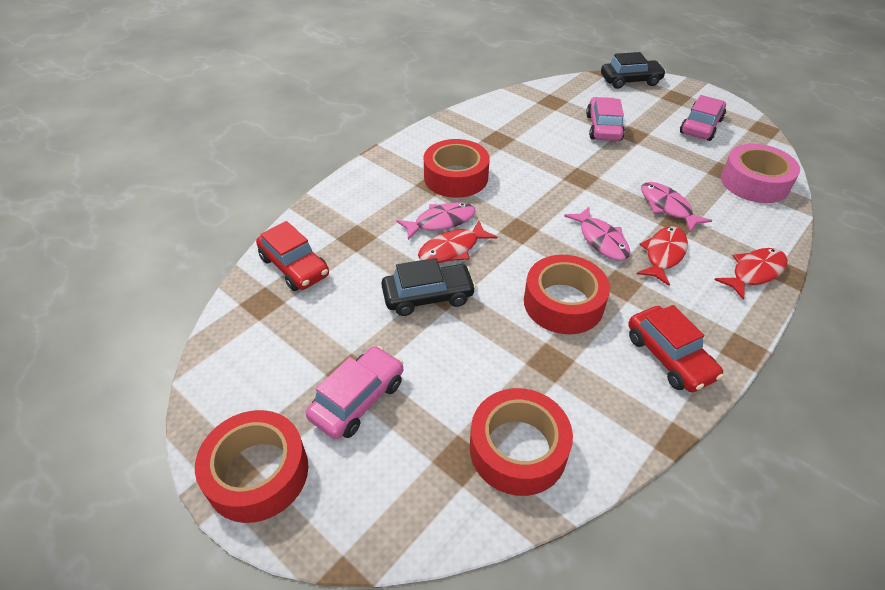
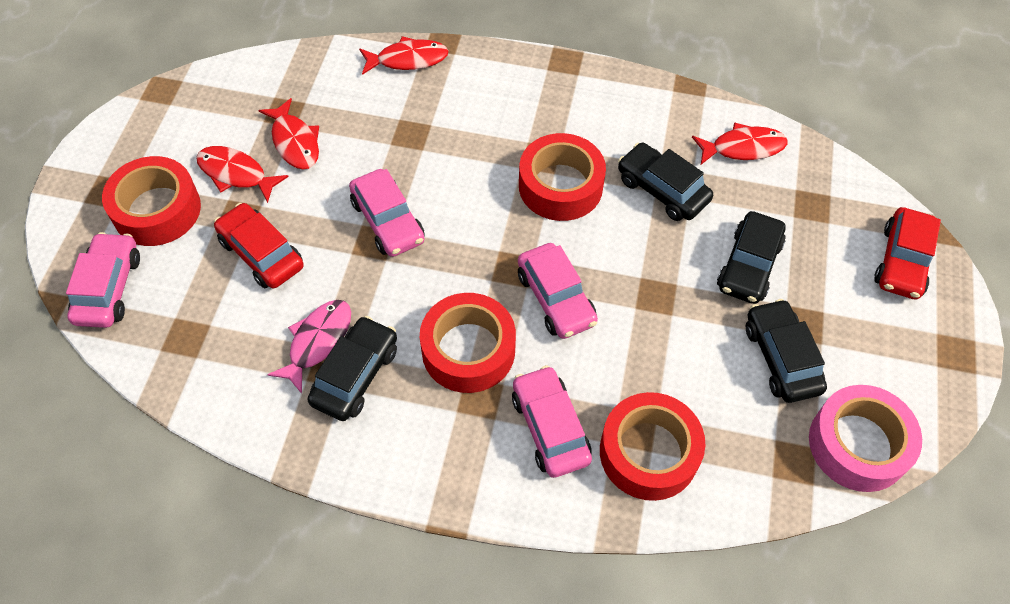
black car: 2 -> 4
pink car: 3 -> 4
pink fish: 3 -> 1
red fish: 3 -> 4

